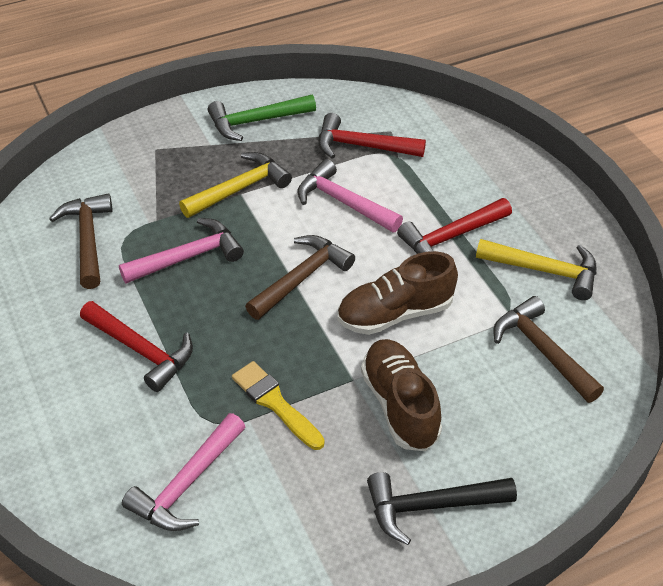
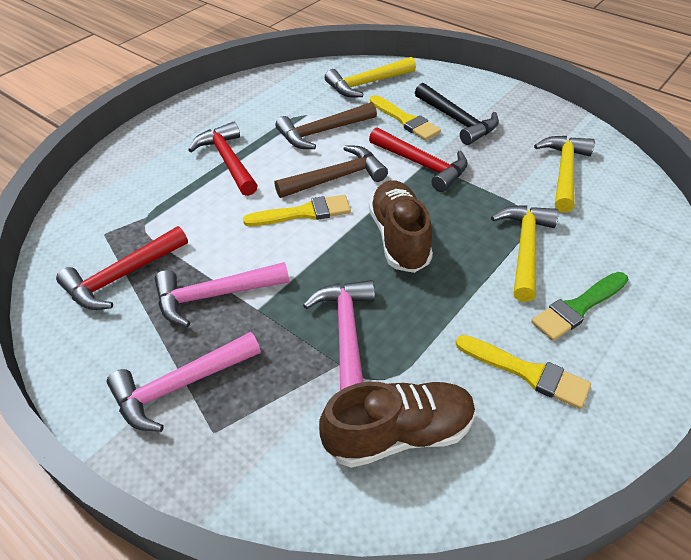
brown hammer: 3 -> 2
green brush: 0 -> 1
green hammer: 1 -> 0
yellow brush: 1 -> 3
yellow hammer: 2 -> 3

